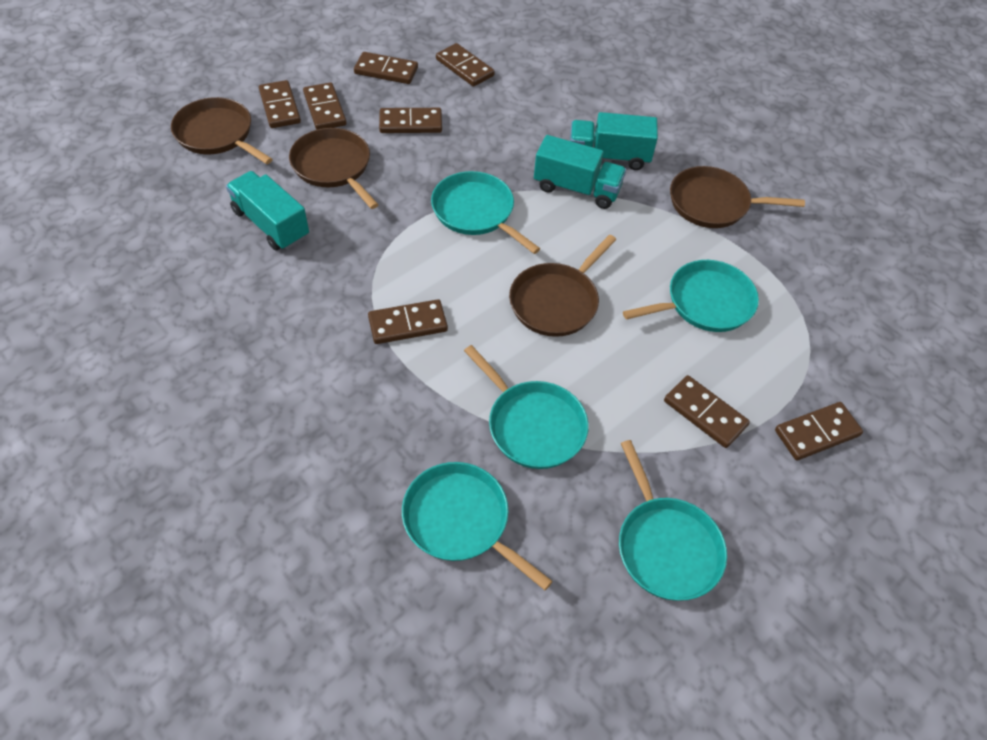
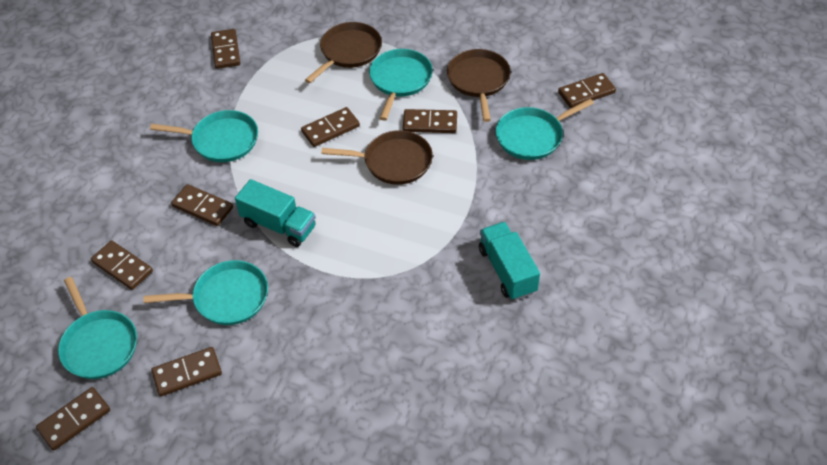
brown pan: 4 -> 3
turquoise truck: 3 -> 2

